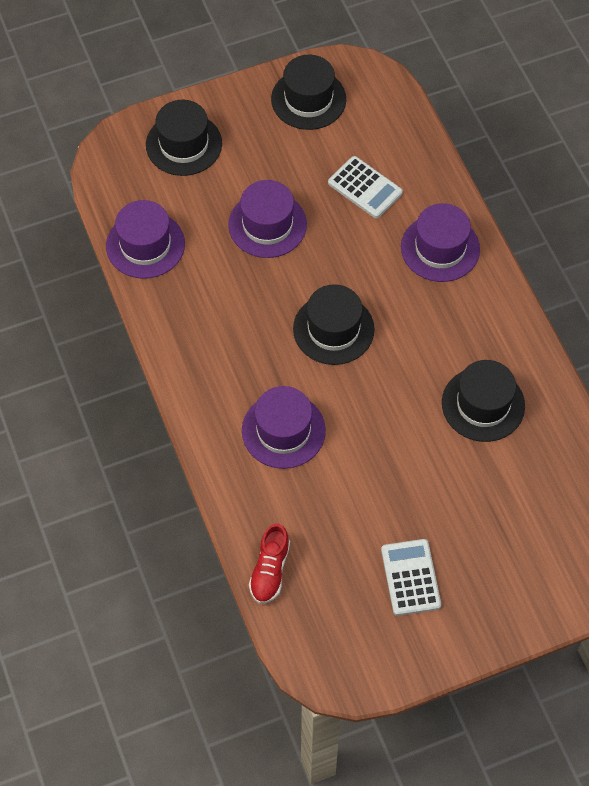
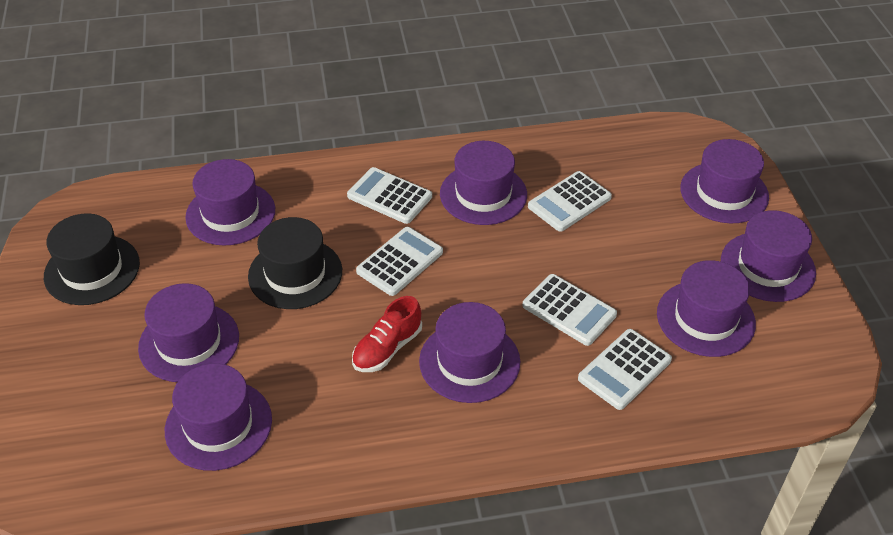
black hat: 4 -> 2
purple hat: 4 -> 8
white calculator: 2 -> 5

